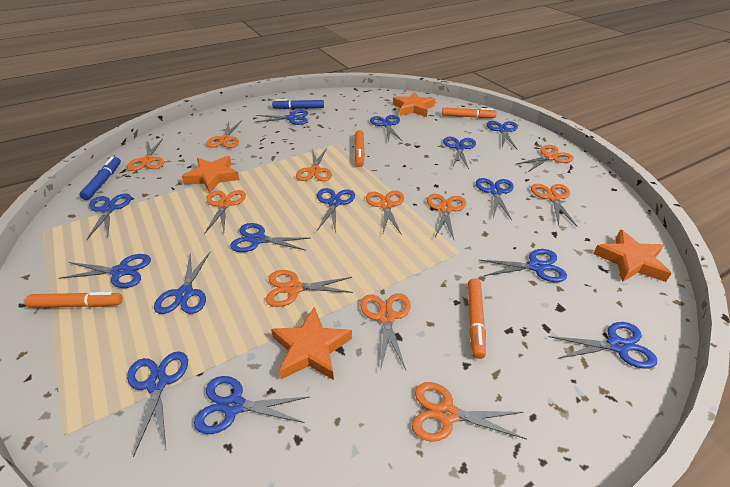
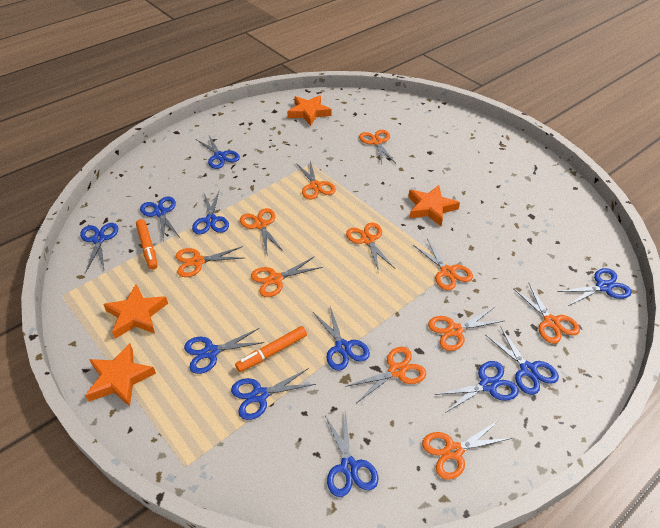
blue marker: 2 -> 0
blue scissors: 14 -> 11
orange marker: 4 -> 2

